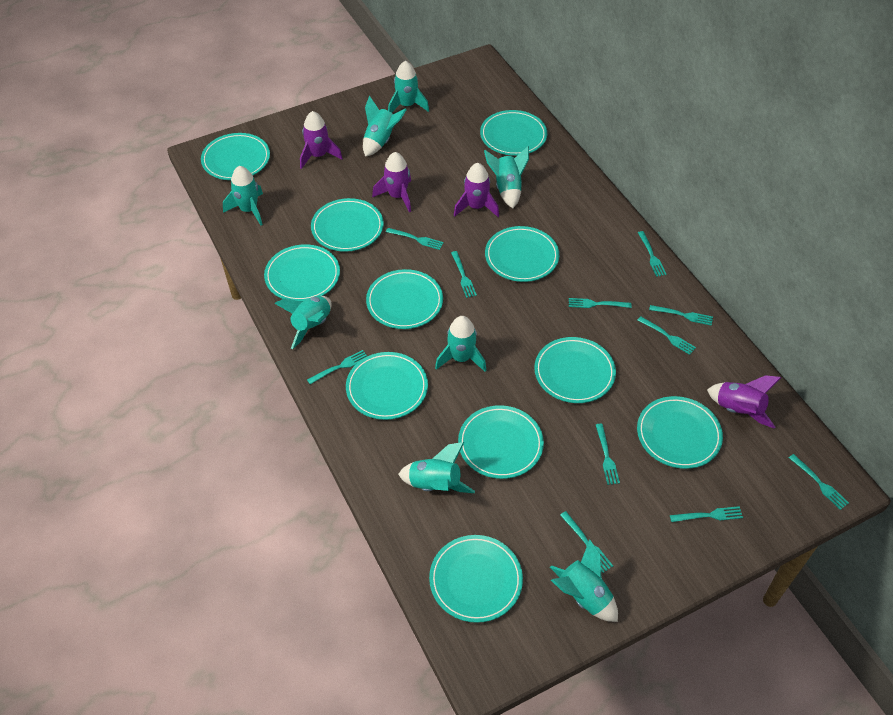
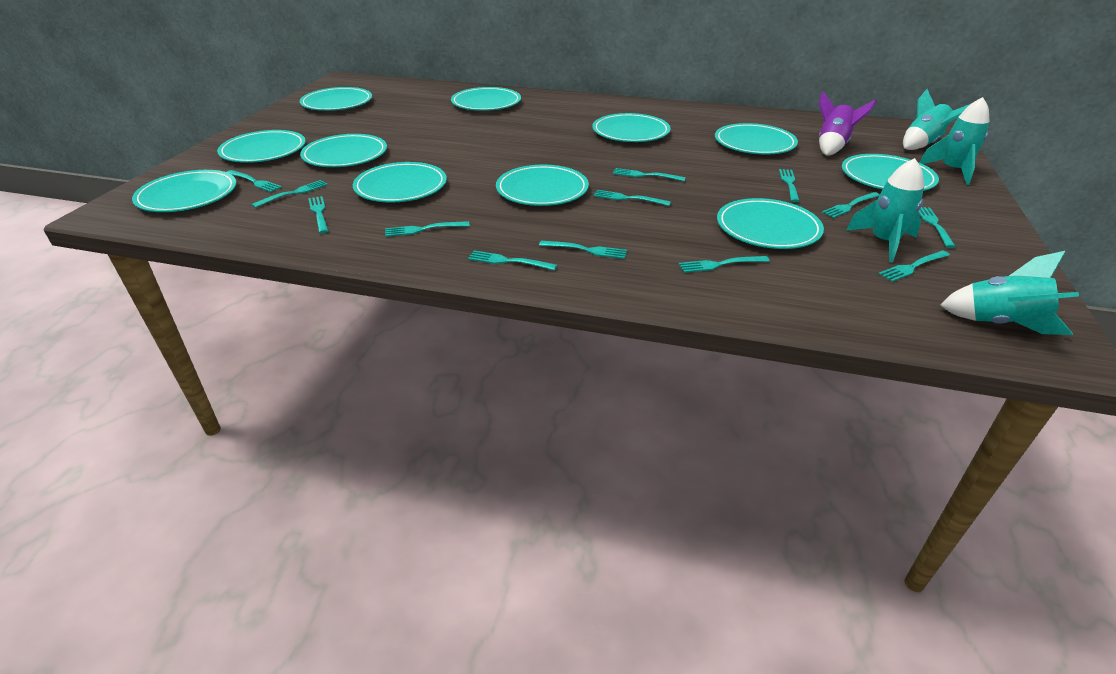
purple rocket: 4 -> 1
turquoise fork: 11 -> 13
turquoise rocket: 8 -> 4

